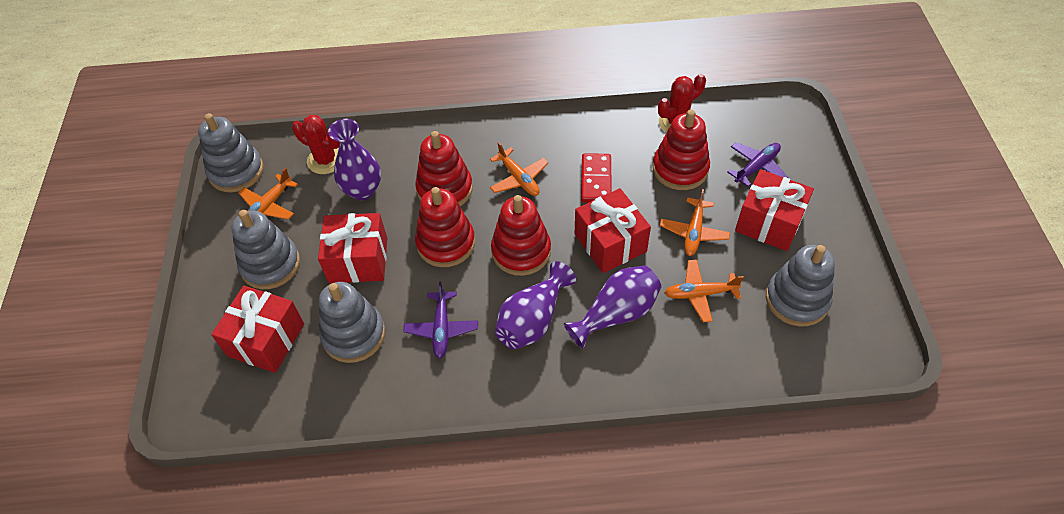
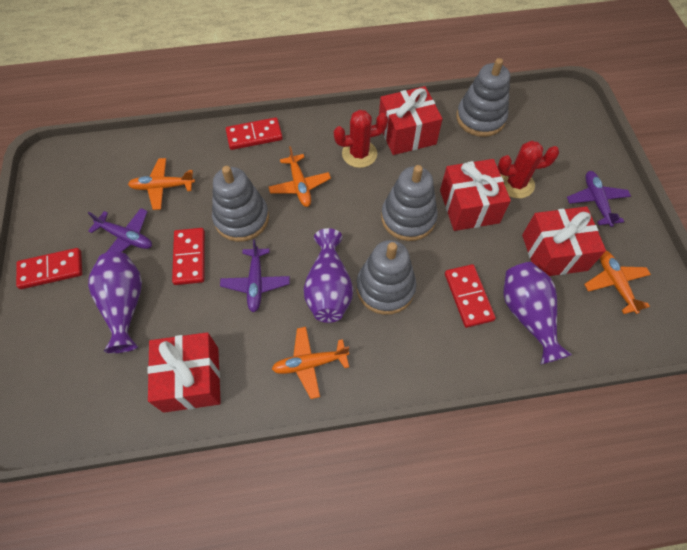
purple plane: 2 -> 3
red domino: 1 -> 4
red stacking toy: 4 -> 0

